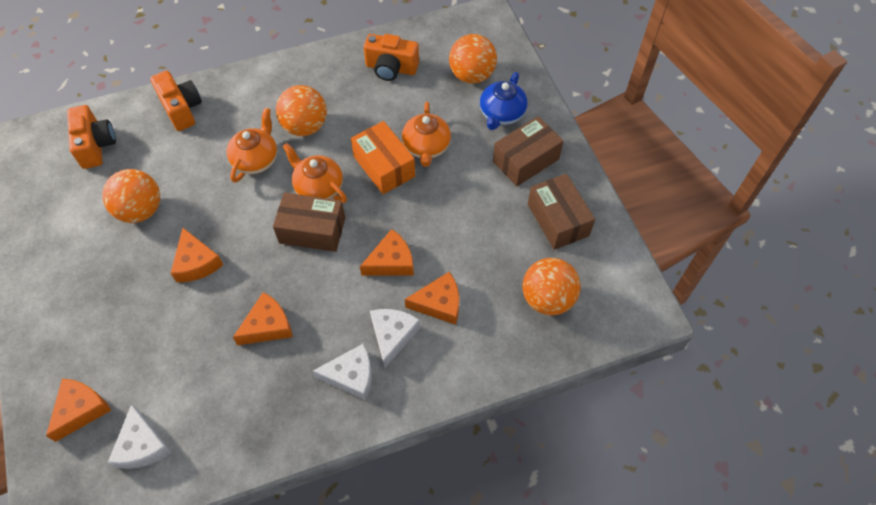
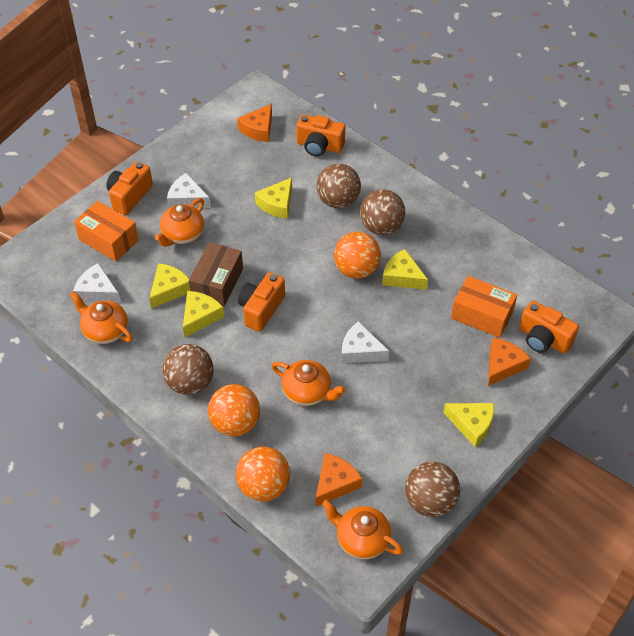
blue teapot: 1 -> 0
brown ball: 0 -> 4
brown box: 3 -> 1
orange ball: 4 -> 3
orange box: 1 -> 2
orange camera: 3 -> 4
orange cheese: 5 -> 3
orange teapot: 3 -> 4
yellow cheese: 0 -> 5

